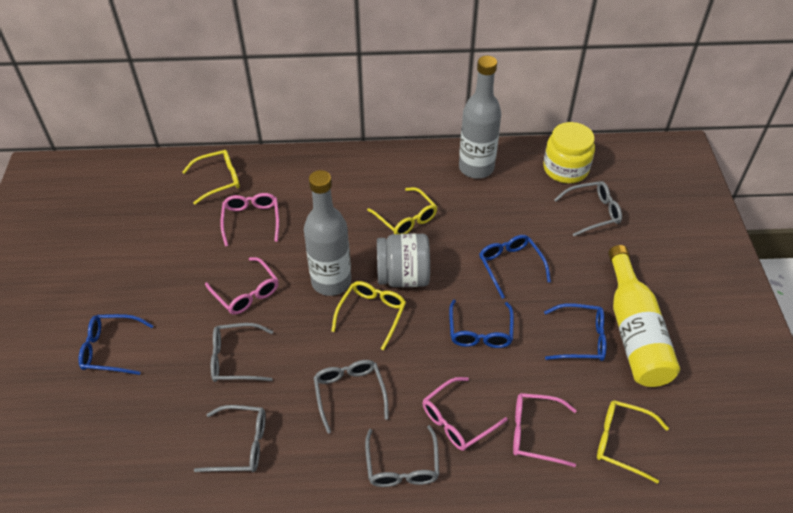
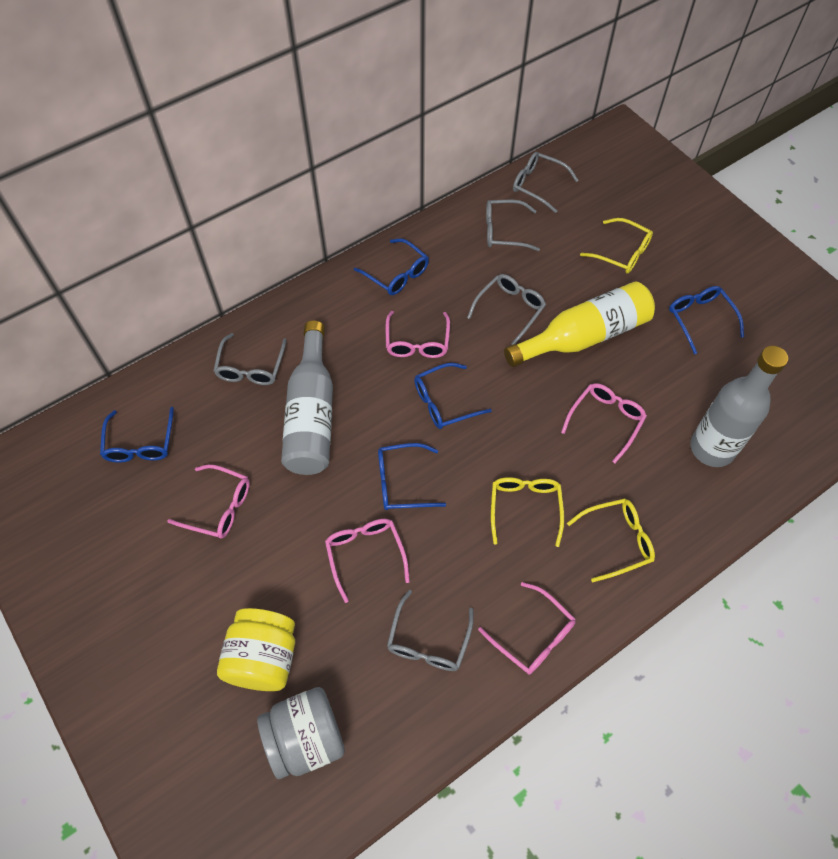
blue glasses: 4 -> 5
pink glasses: 4 -> 5
yellow glasses: 4 -> 3

